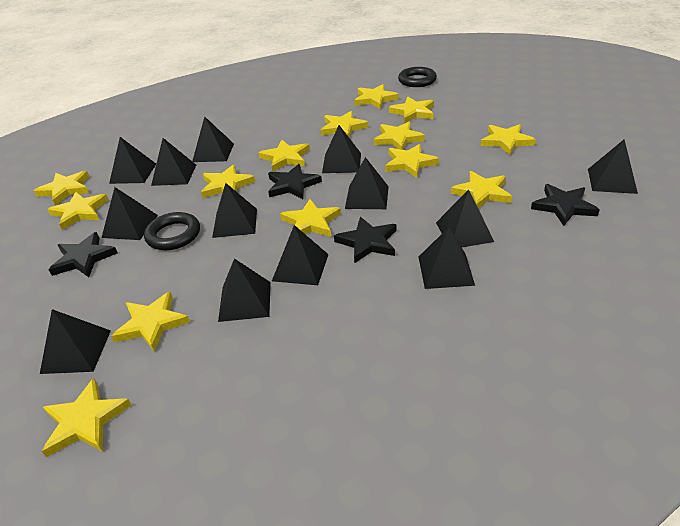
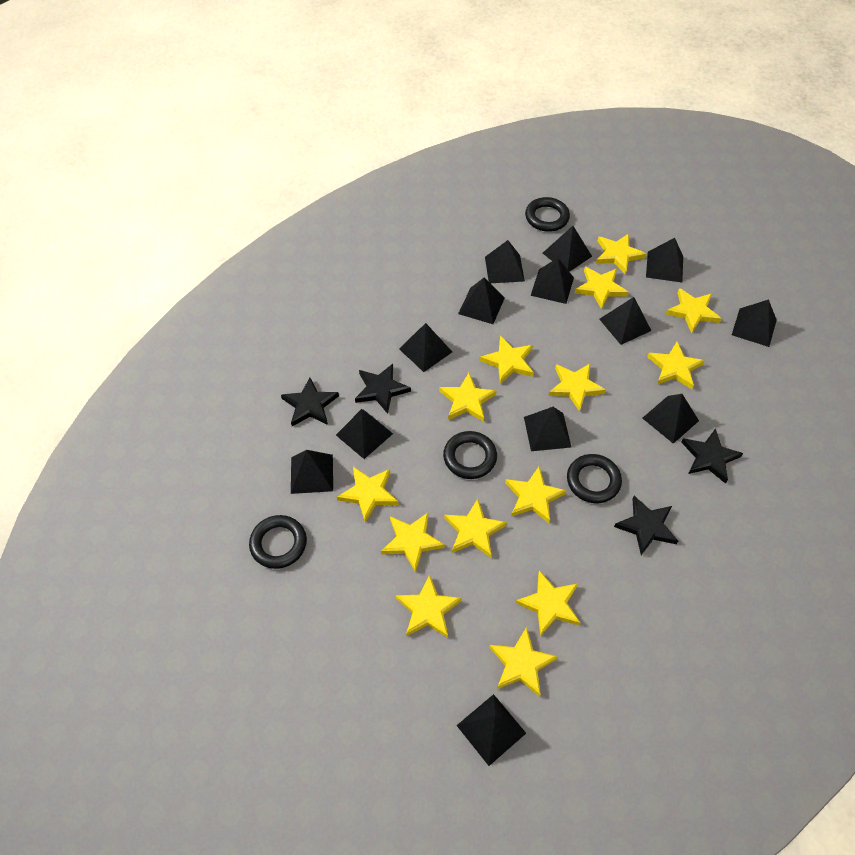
black ring: 2 -> 4

